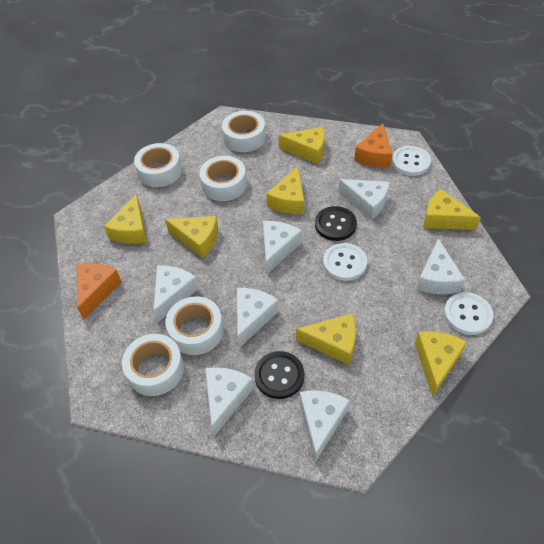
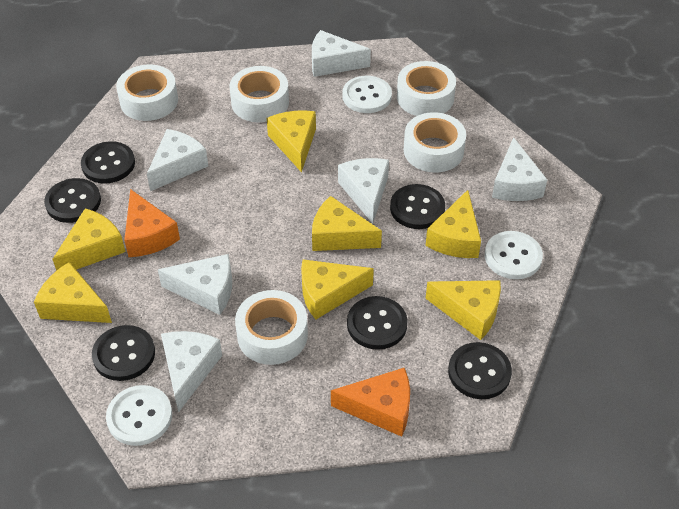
black button: 2 -> 6
white cheese: 7 -> 6

